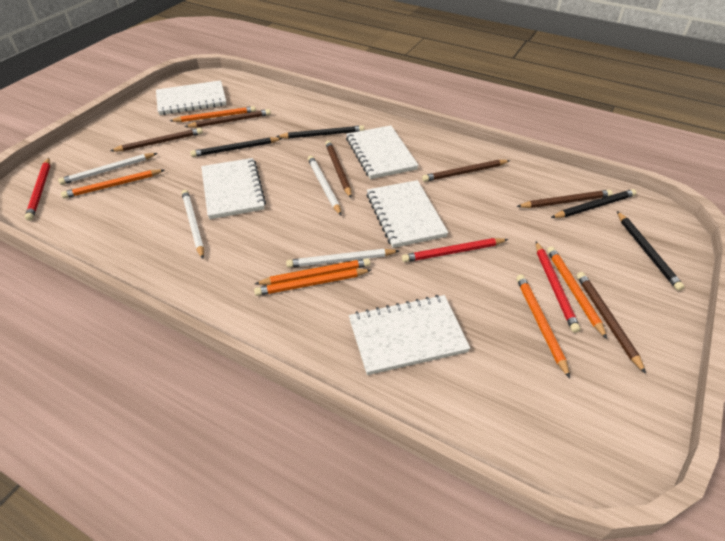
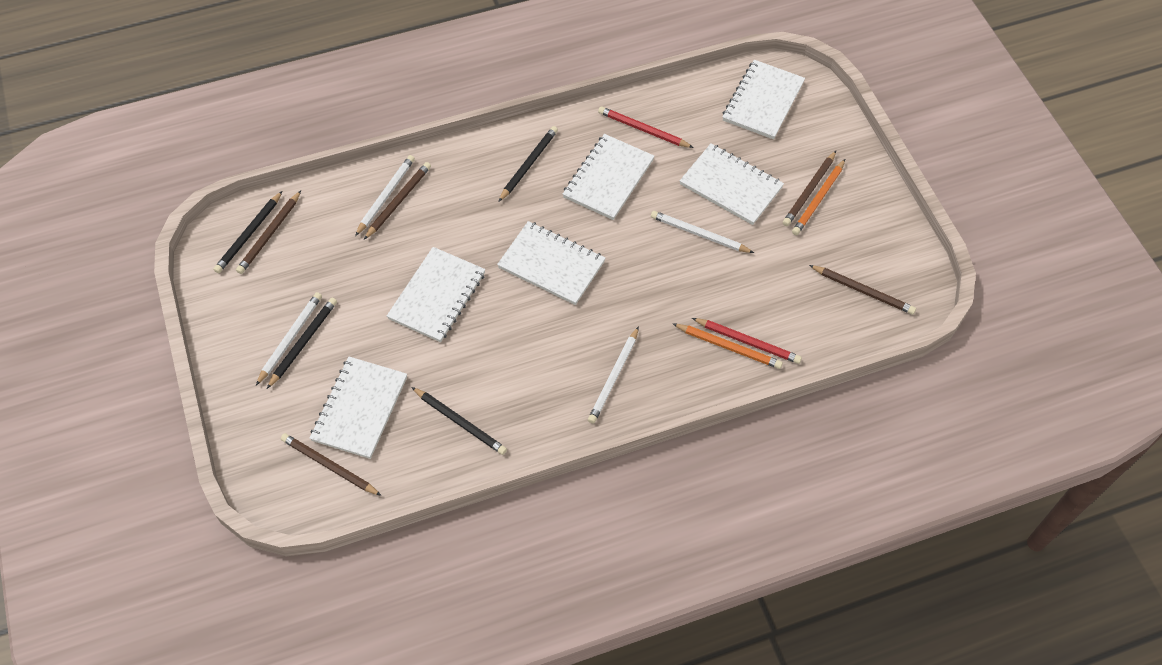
brown pencil: 6 -> 5
orange pencil: 6 -> 2
red pencil: 3 -> 2
white notebook: 5 -> 6

